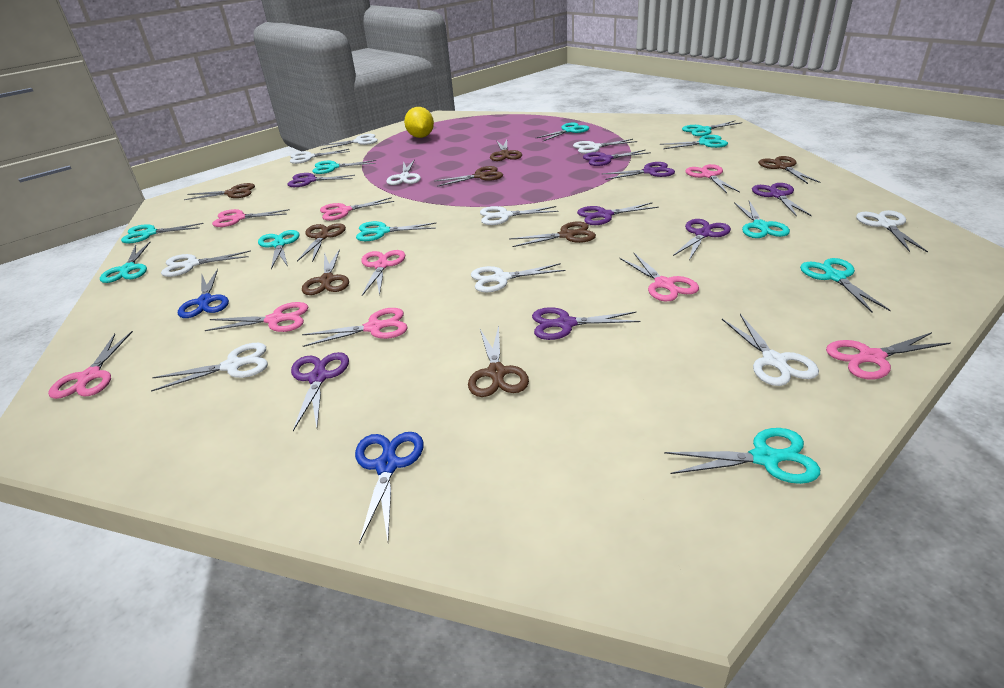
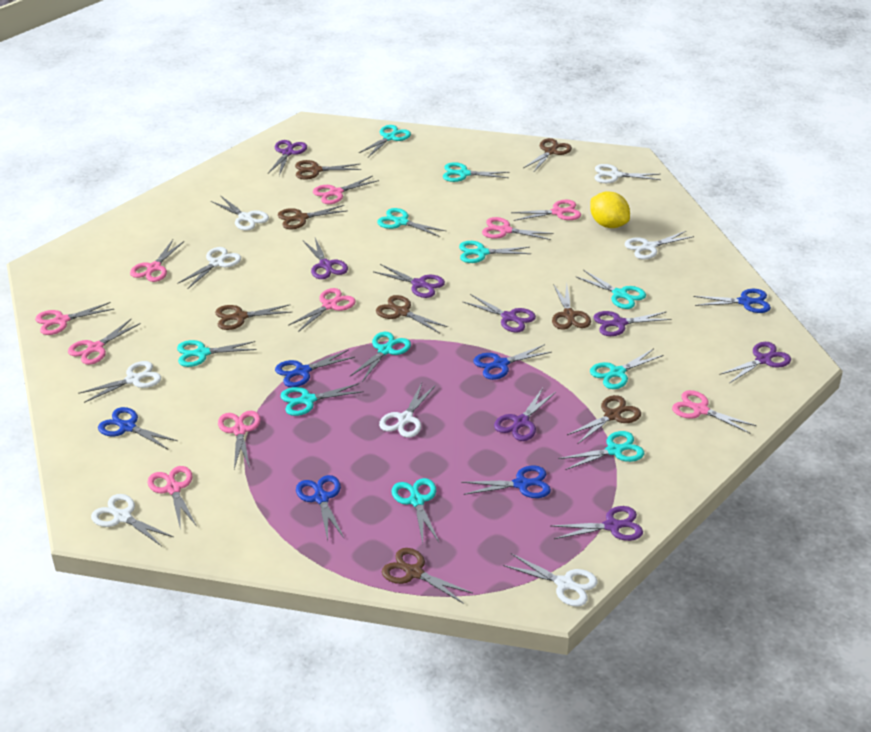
blue scissors: 2 -> 6
pink scissors: 9 -> 10
white scissors: 10 -> 8

